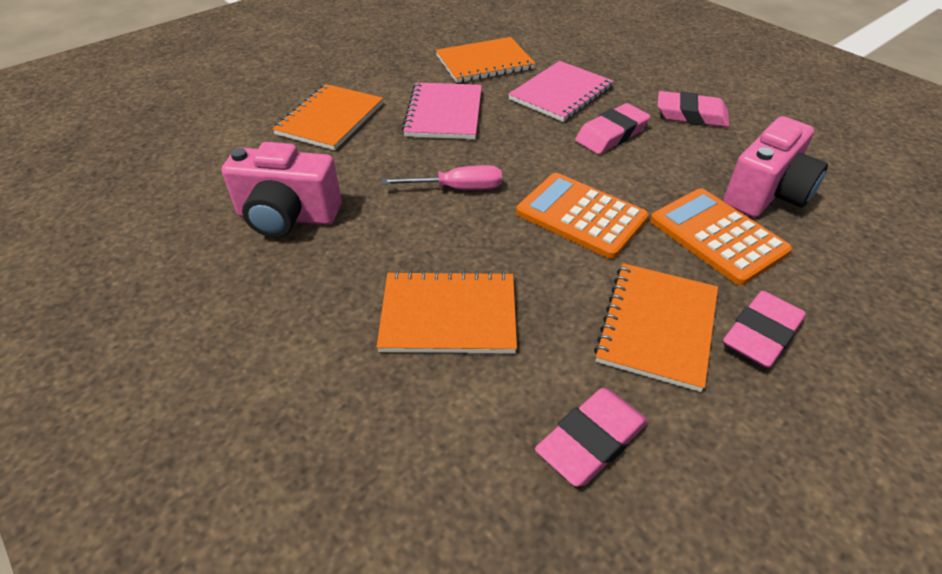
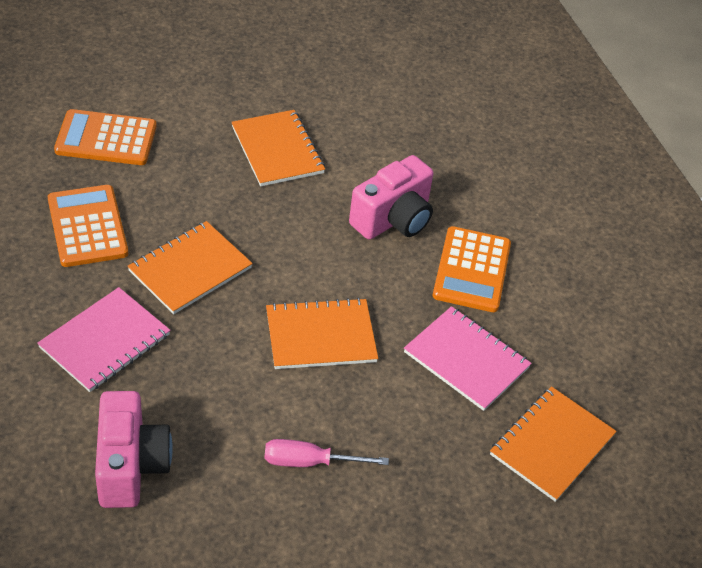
orange calculator: 2 -> 3
pink eraser: 4 -> 0

